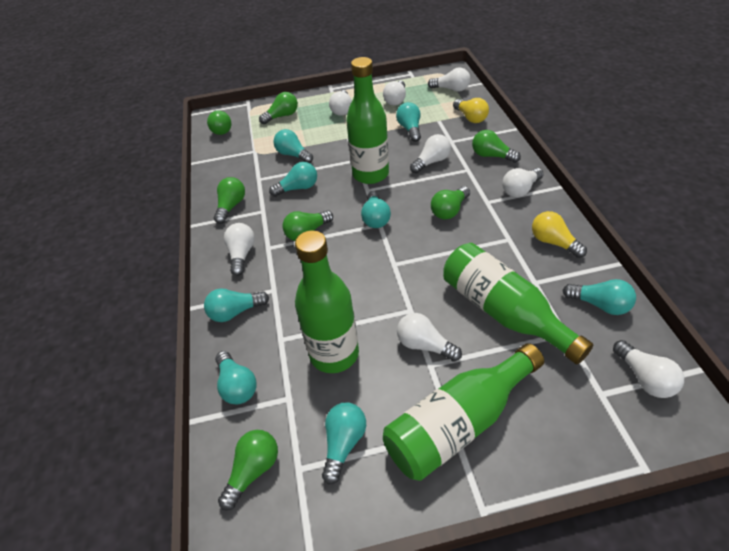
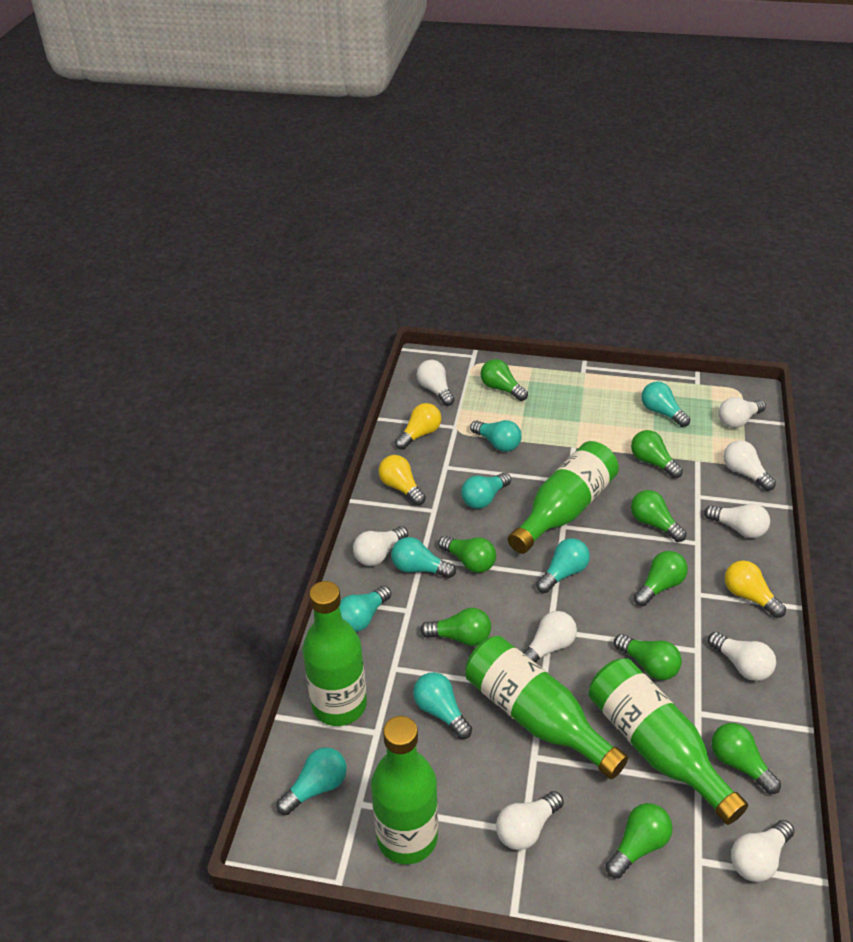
green bottle: 4 -> 5
green light bulb: 7 -> 9
white light bulb: 8 -> 9
yellow light bulb: 2 -> 3

